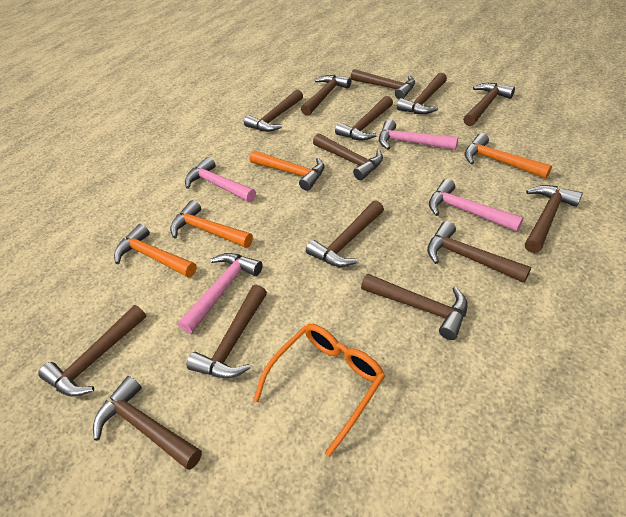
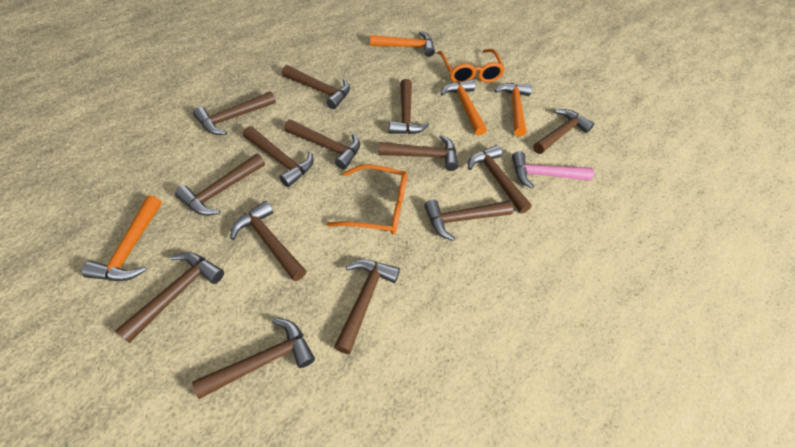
orange glasses: 1 -> 2
pink hammer: 4 -> 1

